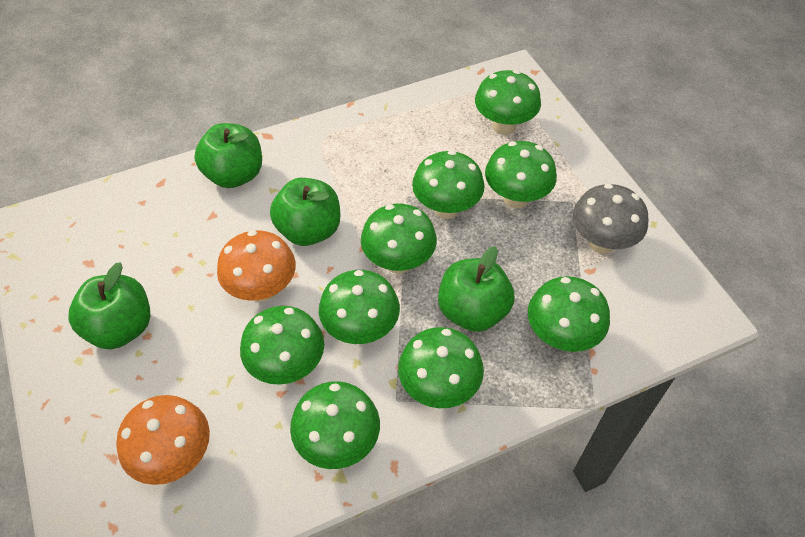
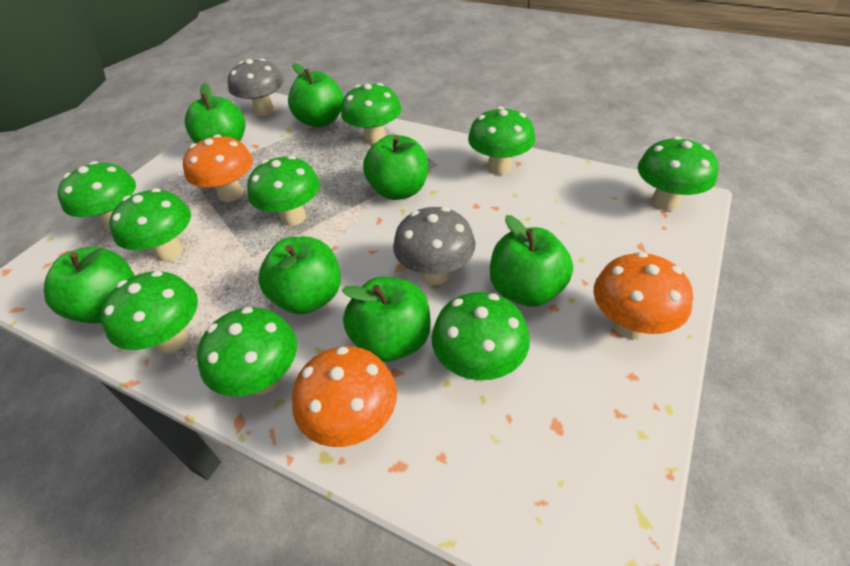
green apple: 4 -> 7
grey mushroom: 1 -> 2
orange mushroom: 2 -> 3

